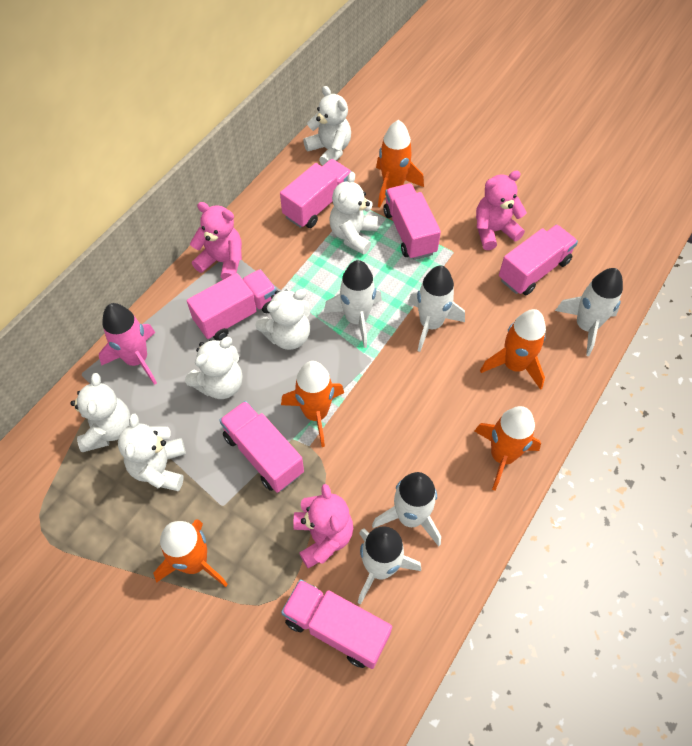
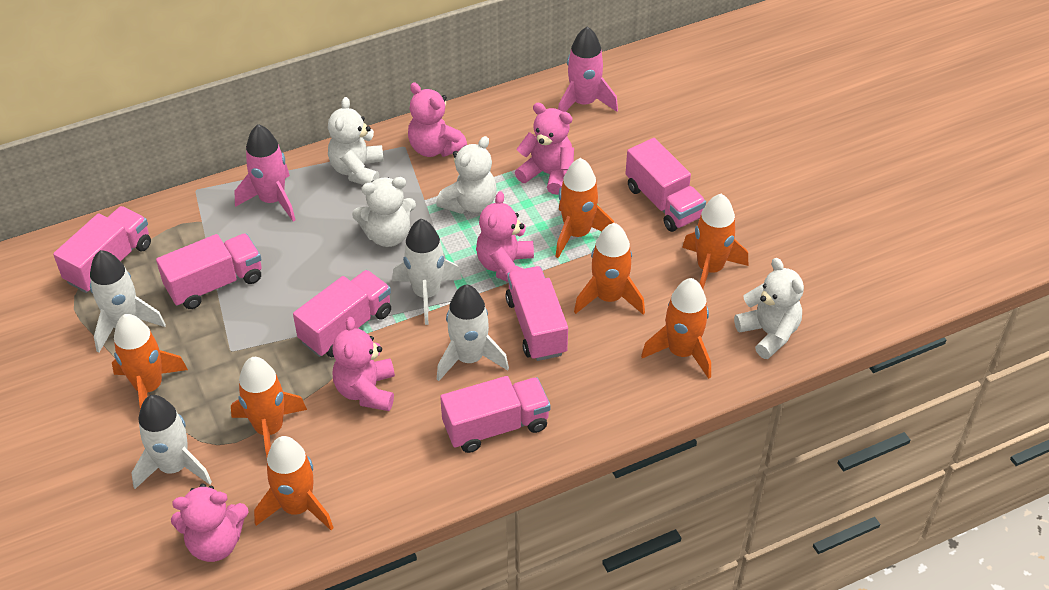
orange rocket: 5 -> 7
pink rocket: 1 -> 2
pink teddy bear: 3 -> 5
white rocket: 5 -> 4
white teddy bear: 6 -> 4

